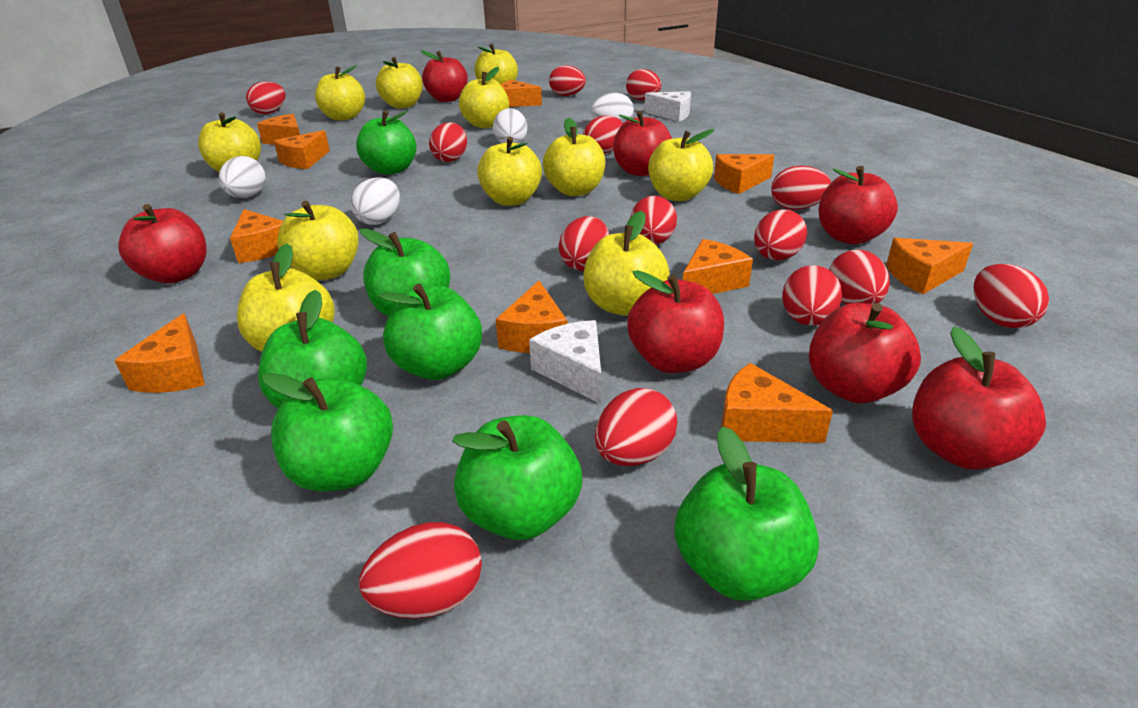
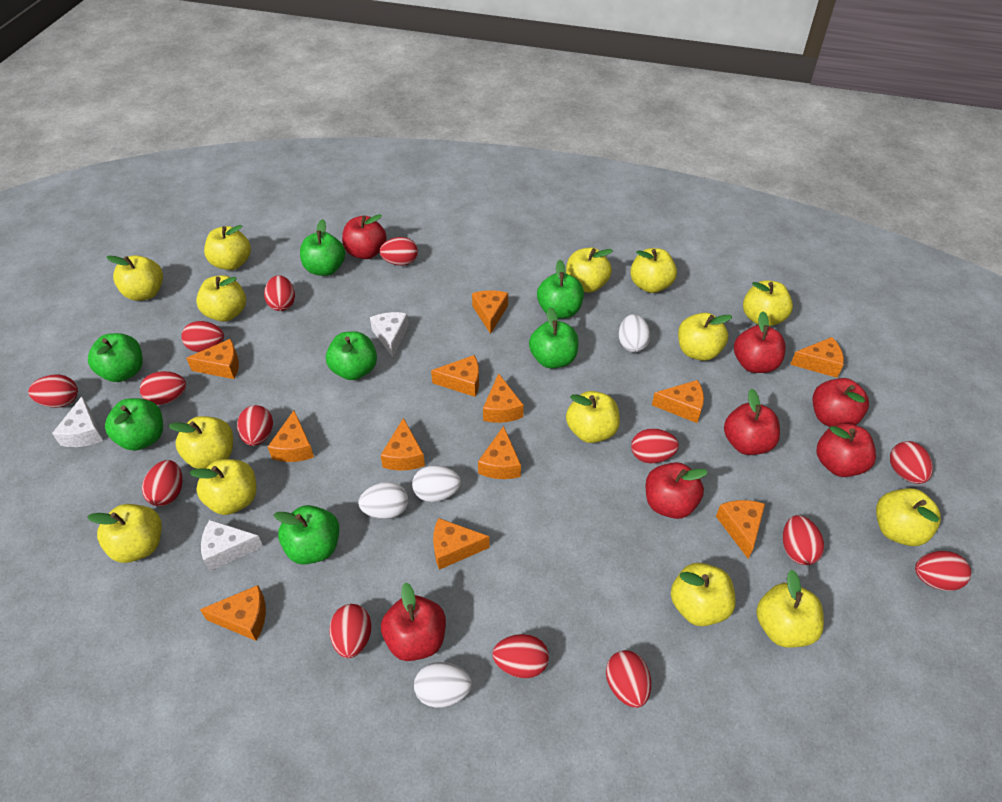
orange cheese: 10 -> 12
white cheese: 2 -> 3
yellow apple: 11 -> 14

